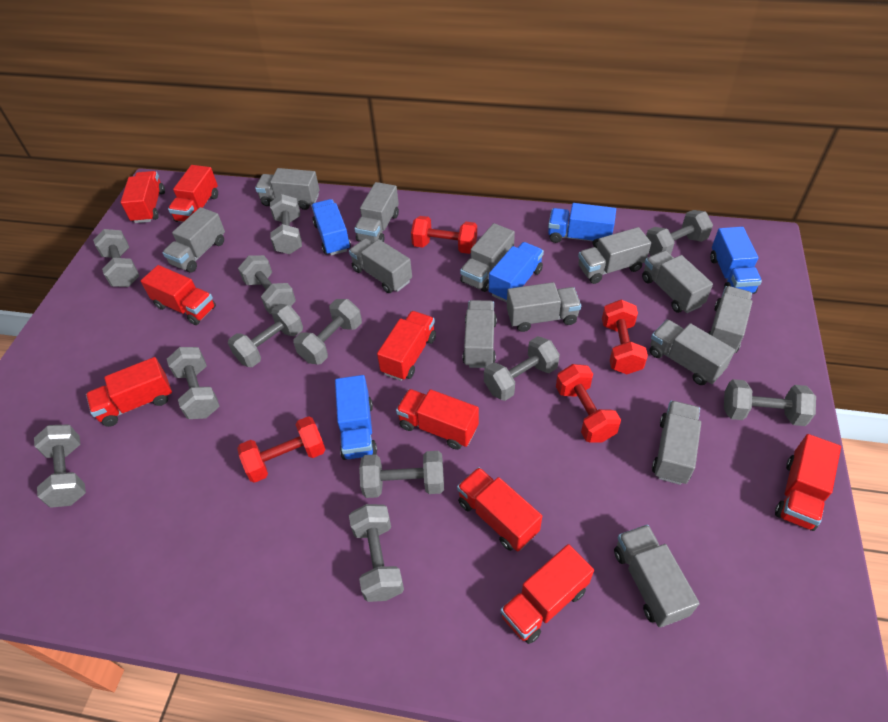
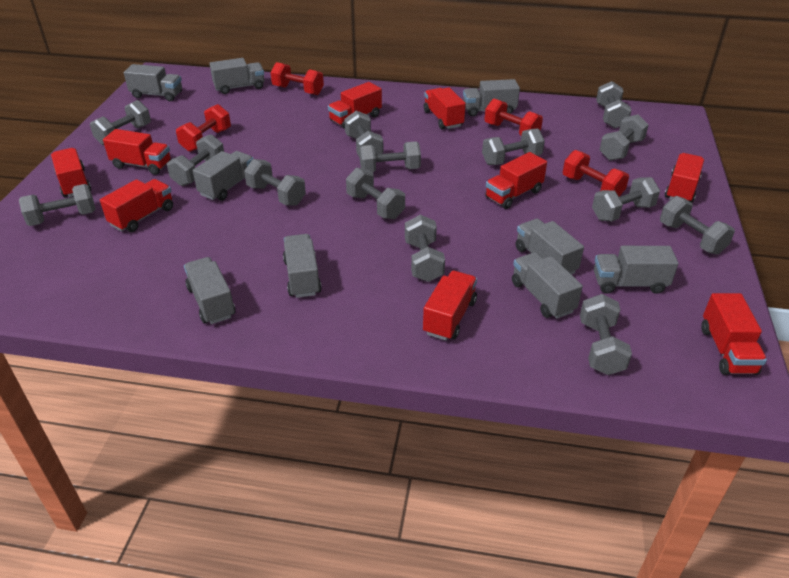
blue truck: 5 -> 0
grey dumbbell: 12 -> 14
grey truck: 13 -> 9

